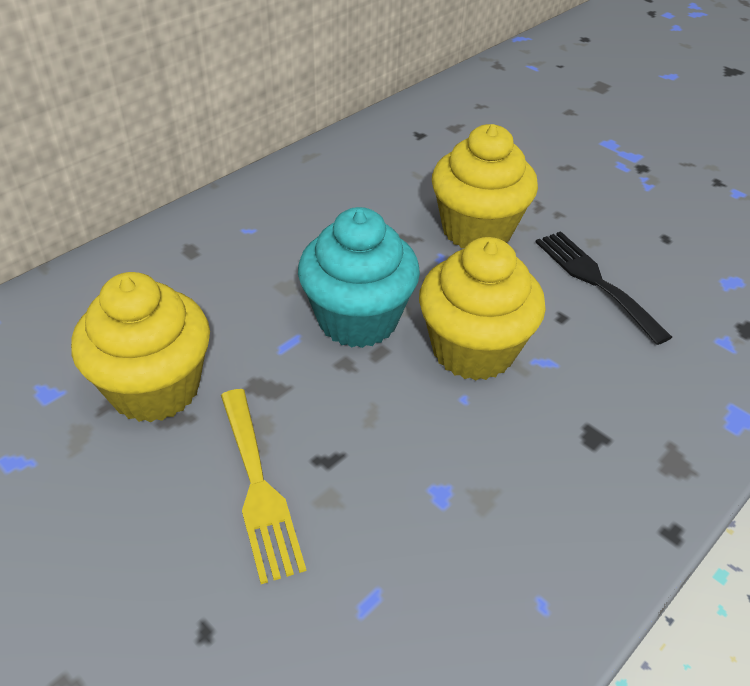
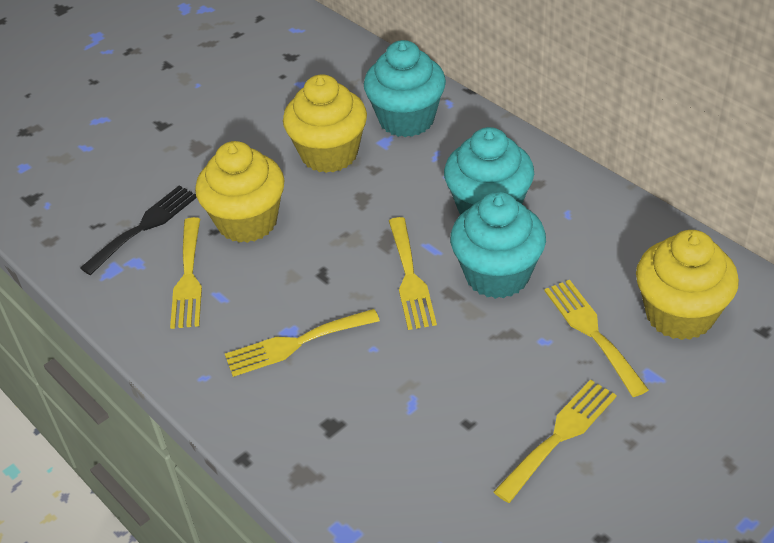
turquoise cupcake: 1 -> 3
yellow fork: 1 -> 5

